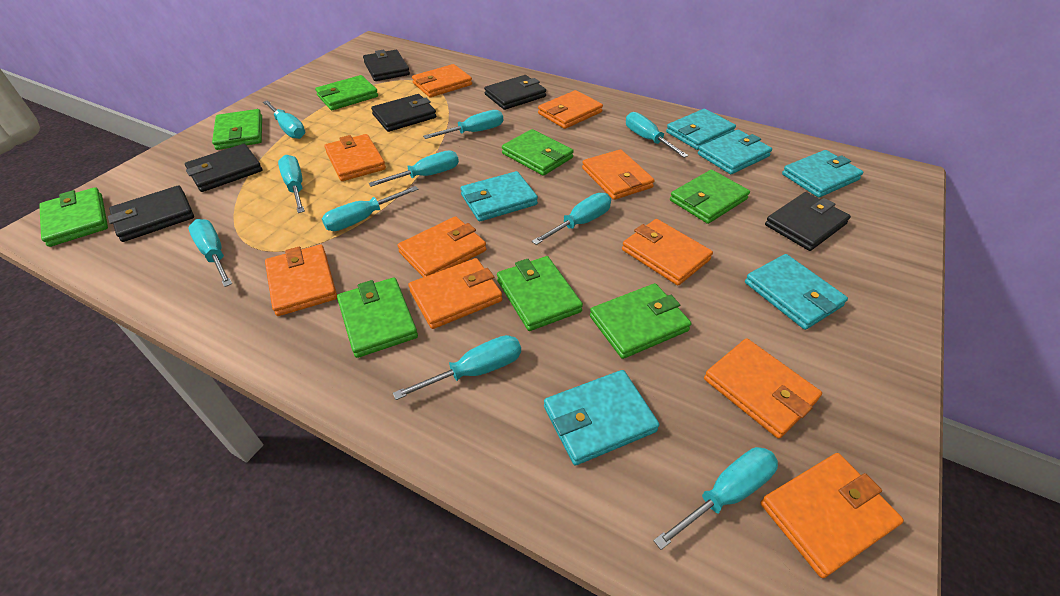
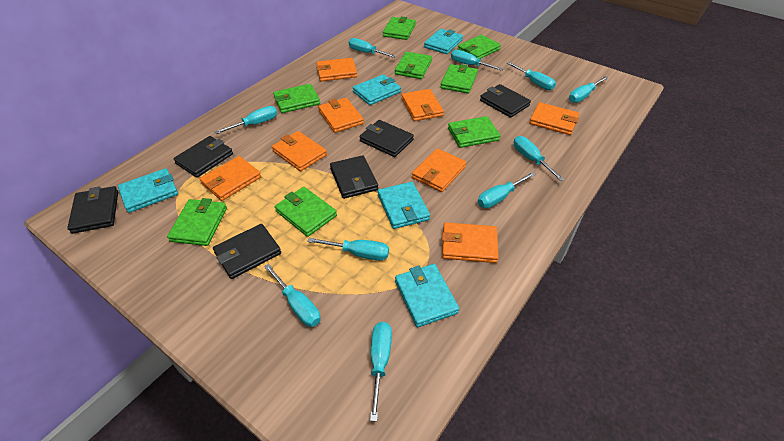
orange wallet: 10 -> 8
turquoise wallet: 6 -> 5

